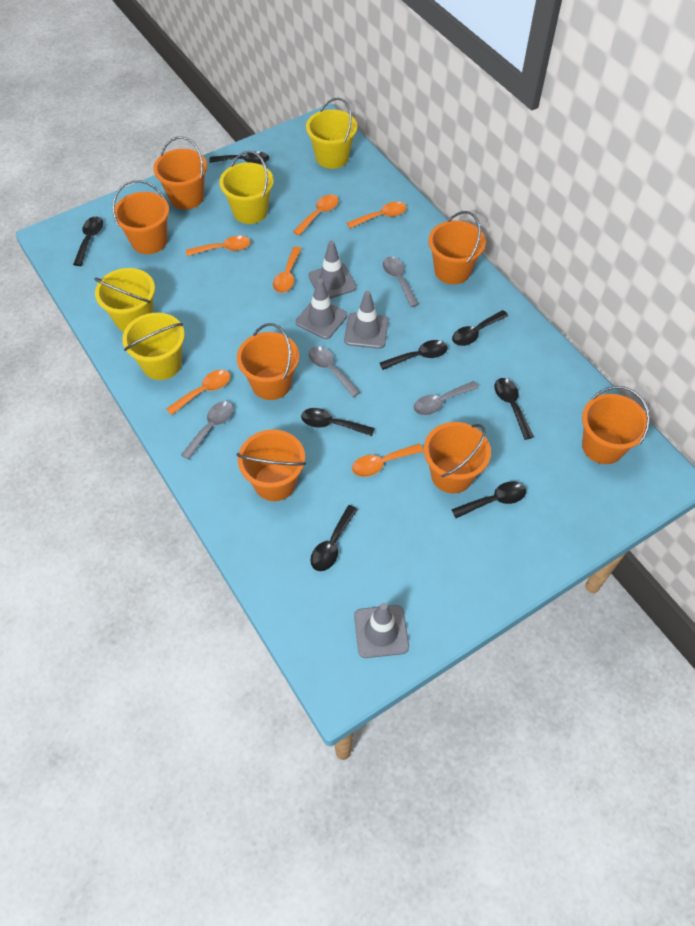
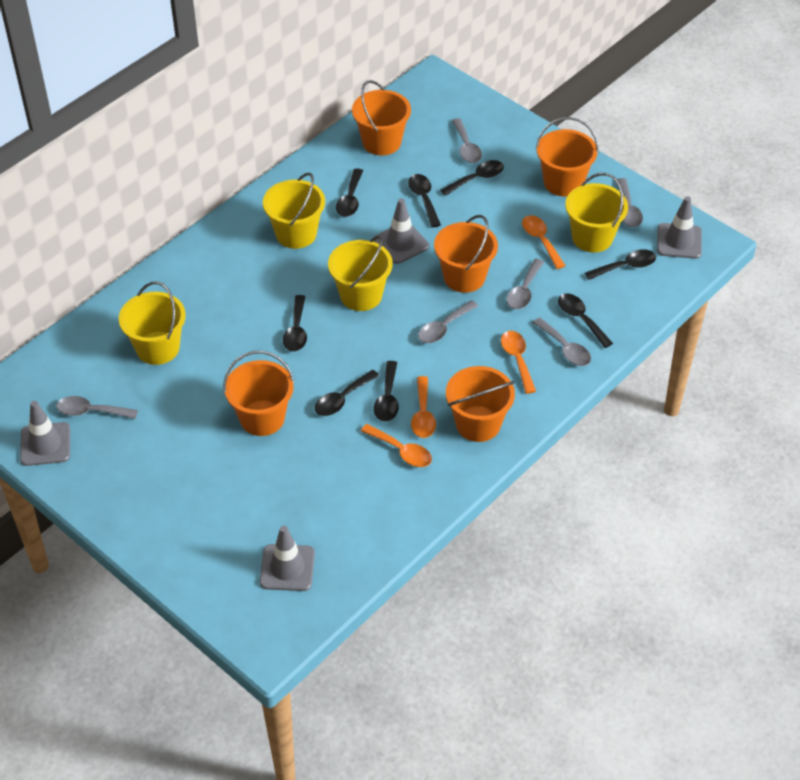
grey spoon: 4 -> 6
orange bucket: 7 -> 5
orange spoon: 6 -> 4

